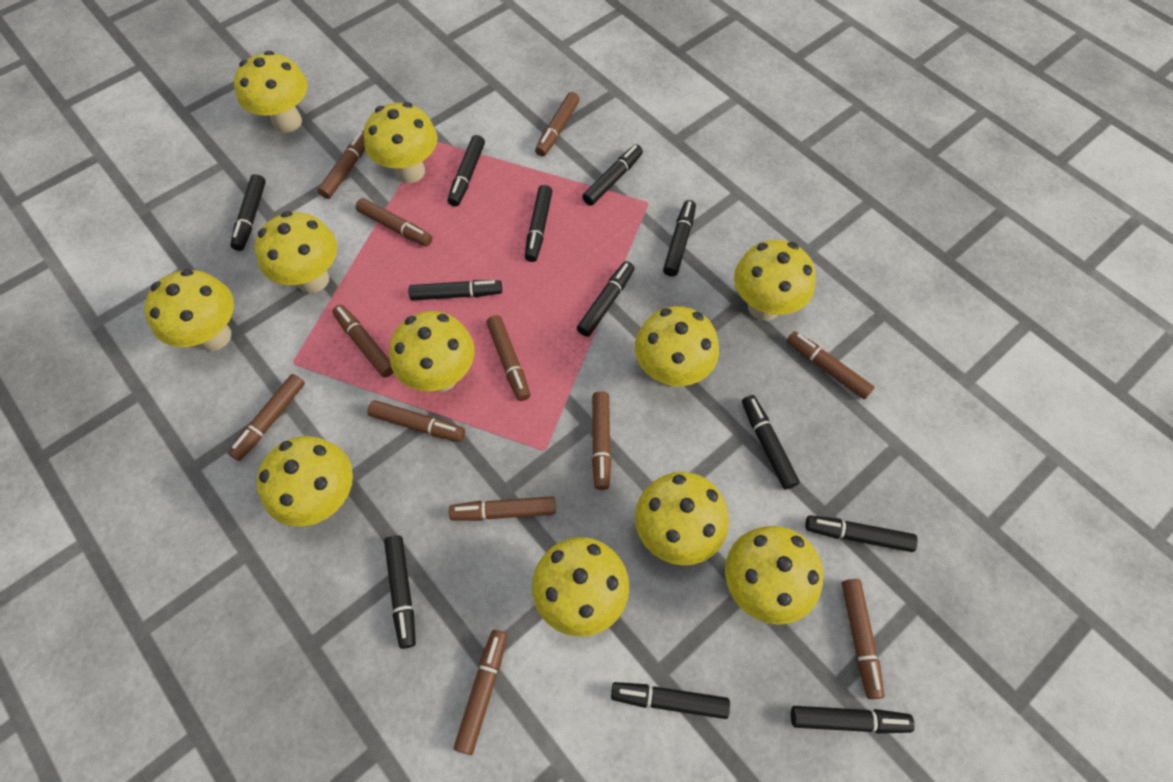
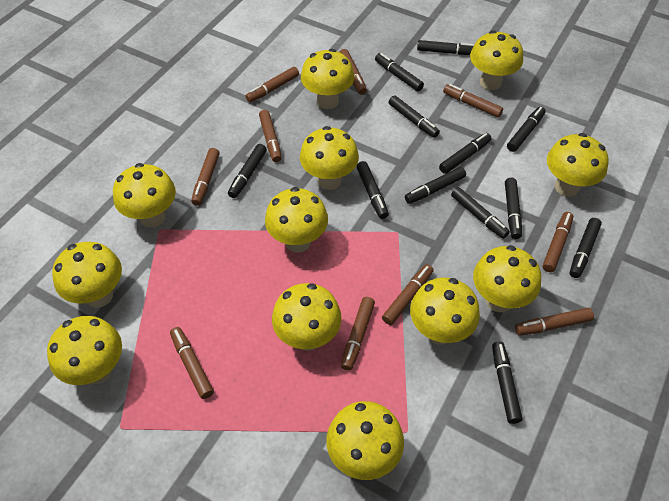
brown marker: 12 -> 10
yellow mushroom: 11 -> 12

